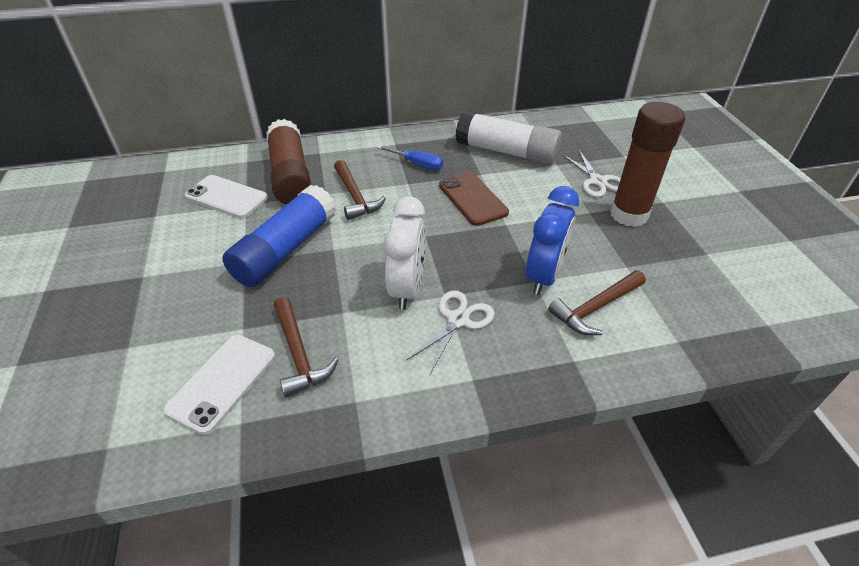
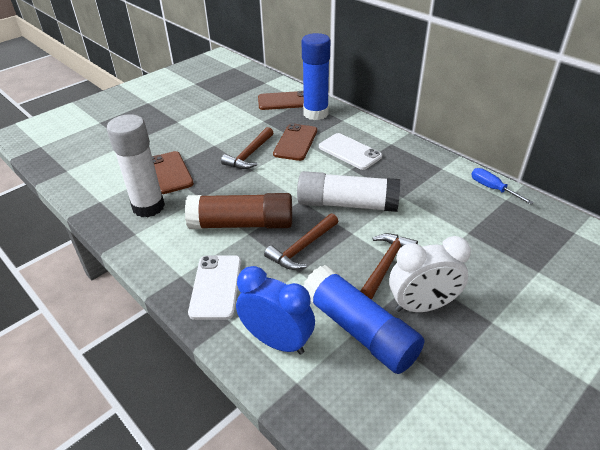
blue glue stick: 1 -> 2
brown glue stick: 2 -> 1
brown phone: 1 -> 3
white glue stick: 1 -> 2
white scissors: 2 -> 0

